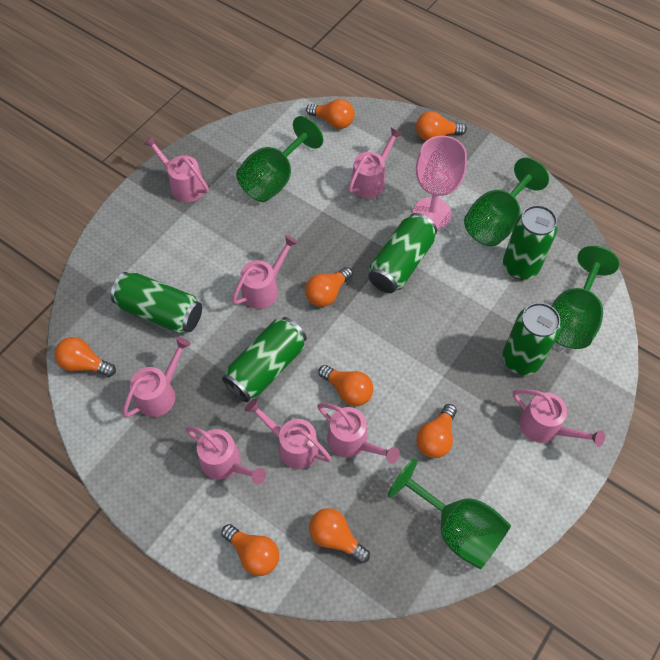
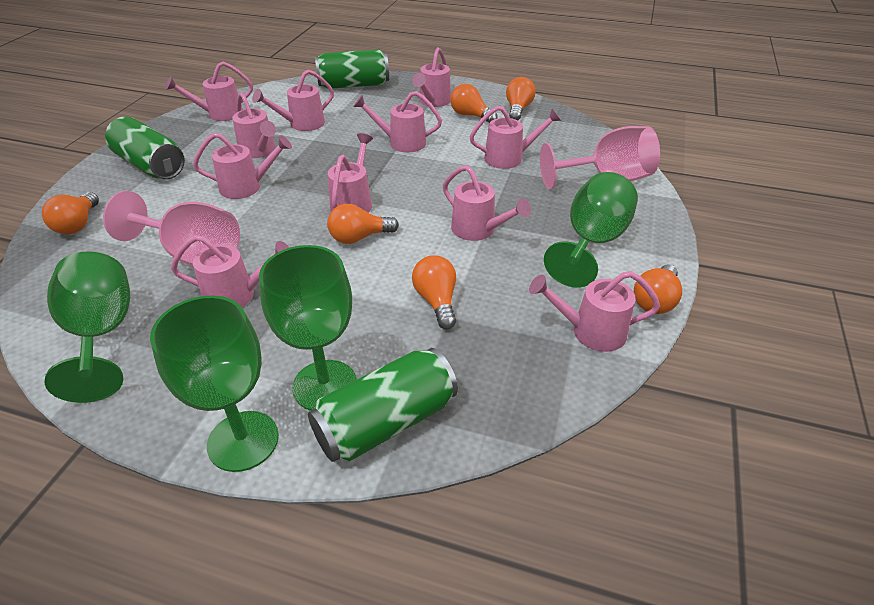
green can: 5 -> 3
orange light bulb: 8 -> 6
pink goblet: 1 -> 2
pink watering can: 8 -> 11

